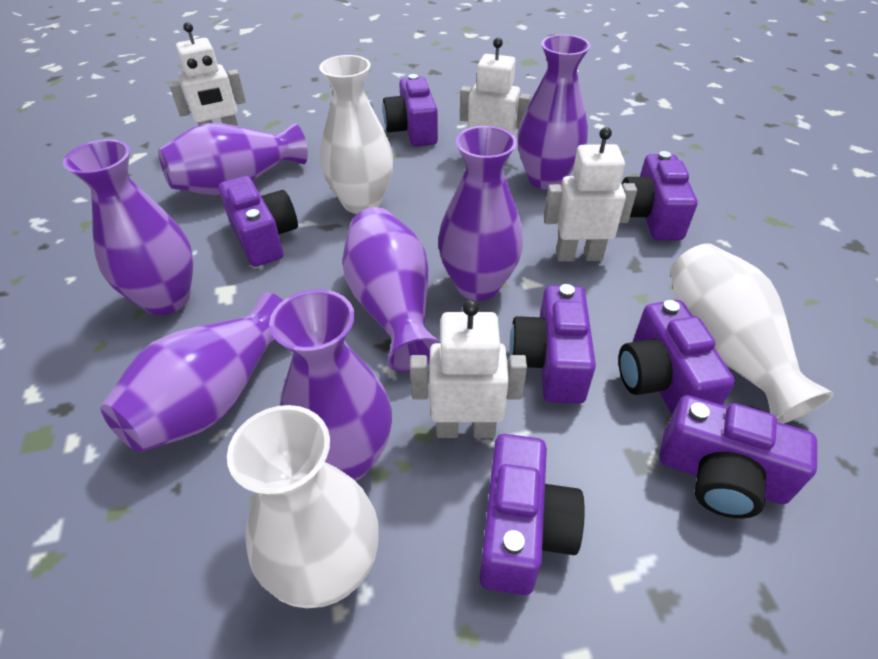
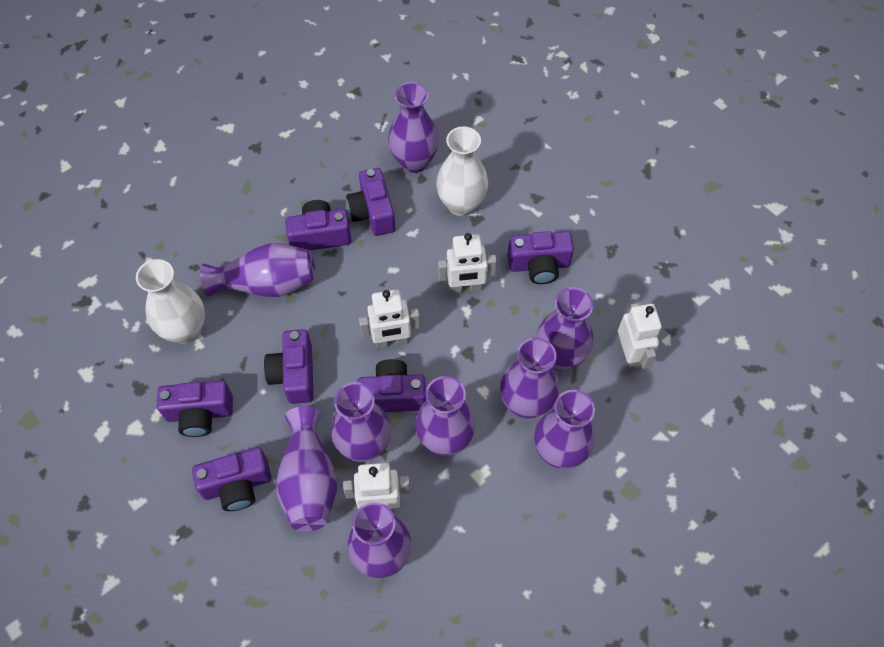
purple vase: 7 -> 9
white vase: 3 -> 2

